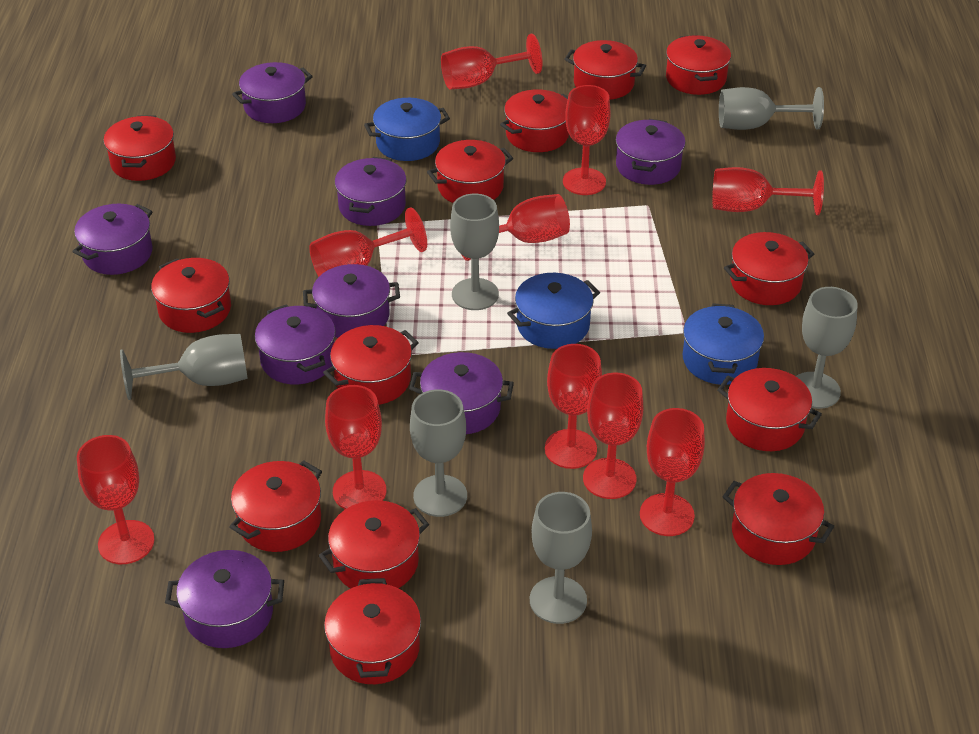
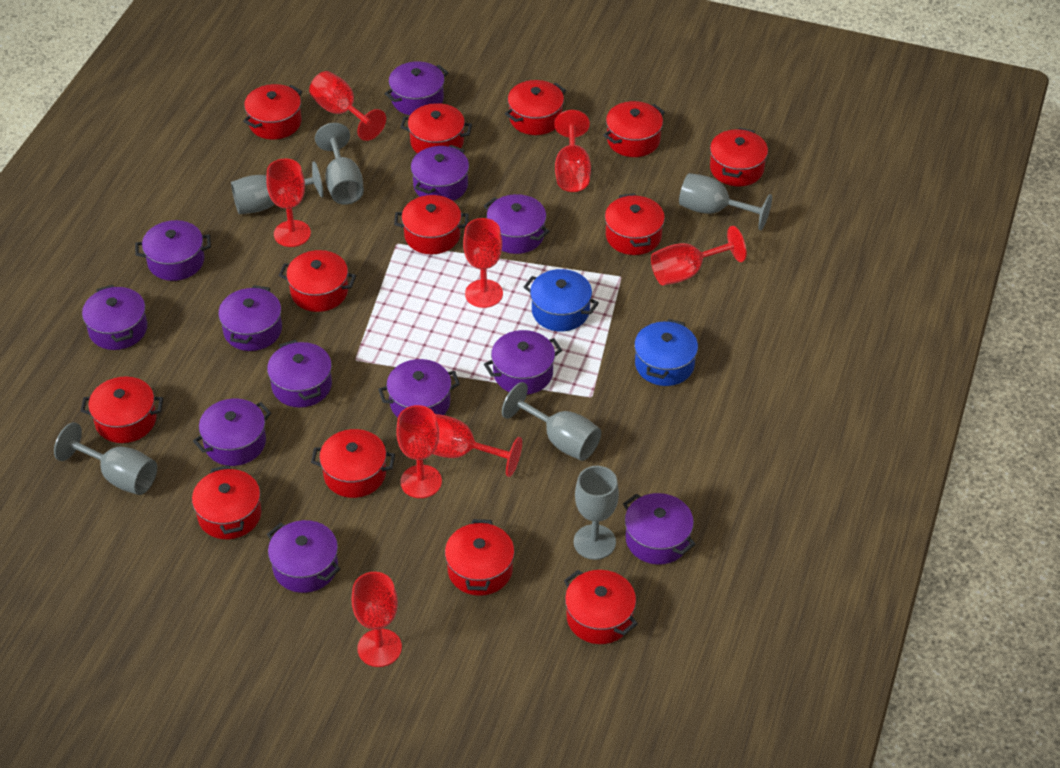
blue pot: 3 -> 2
purple pot: 8 -> 12
red goblet: 10 -> 8

